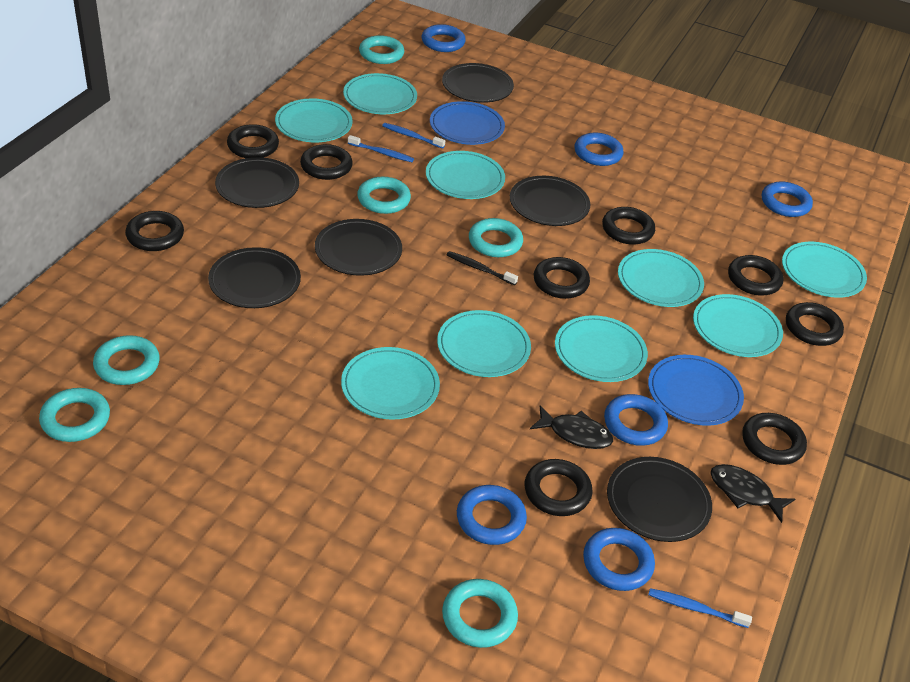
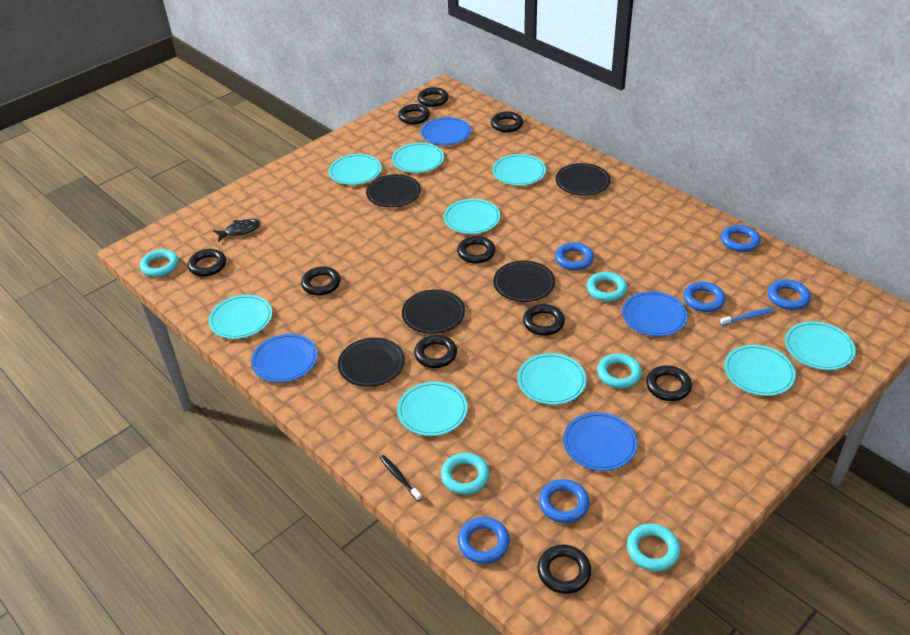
black fish: 2 -> 1
black plate: 6 -> 5
black ring: 9 -> 10
blue plate: 2 -> 4
blue toothbrush: 3 -> 1
turquoise ring: 6 -> 5

